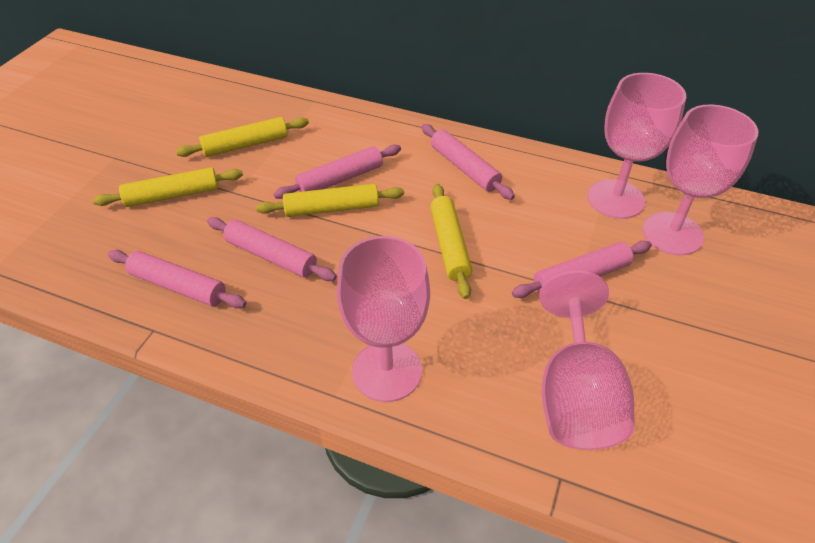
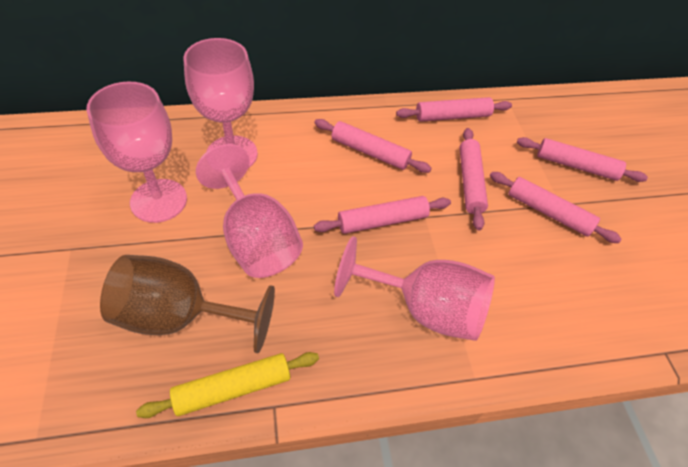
brown goblet: 0 -> 1
pink rolling pin: 5 -> 6
yellow rolling pin: 4 -> 1

